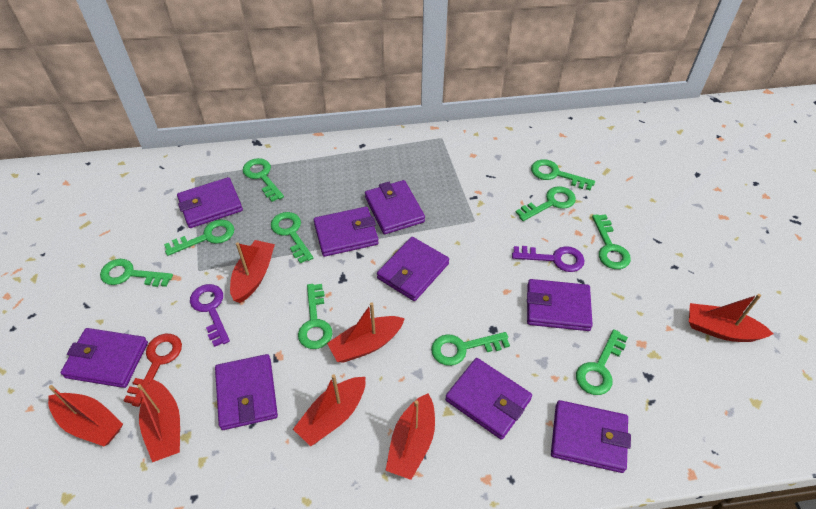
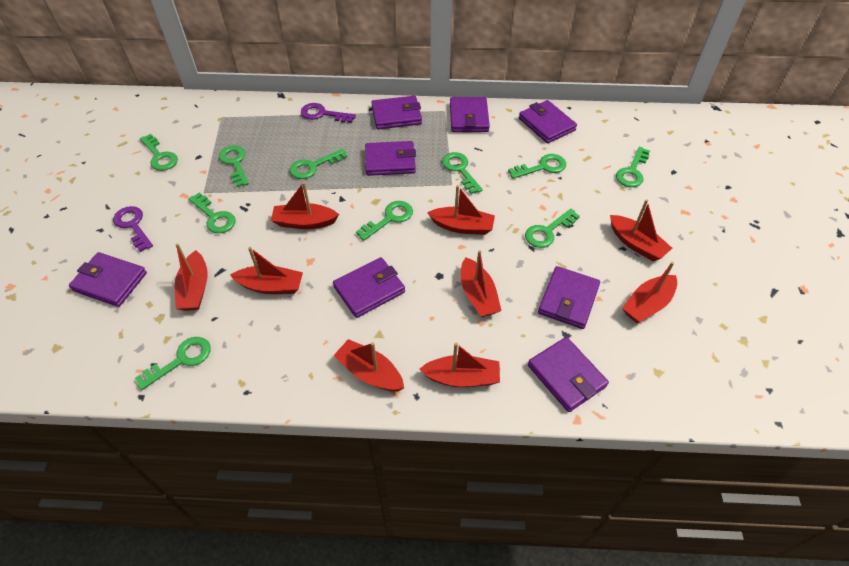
purple wallet: 9 -> 8
red boat: 7 -> 9
red key: 1 -> 0

